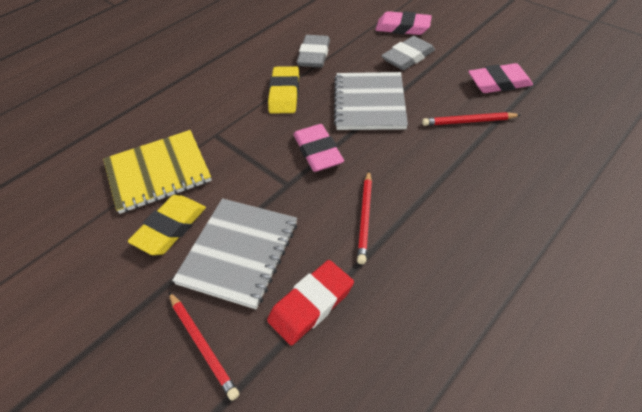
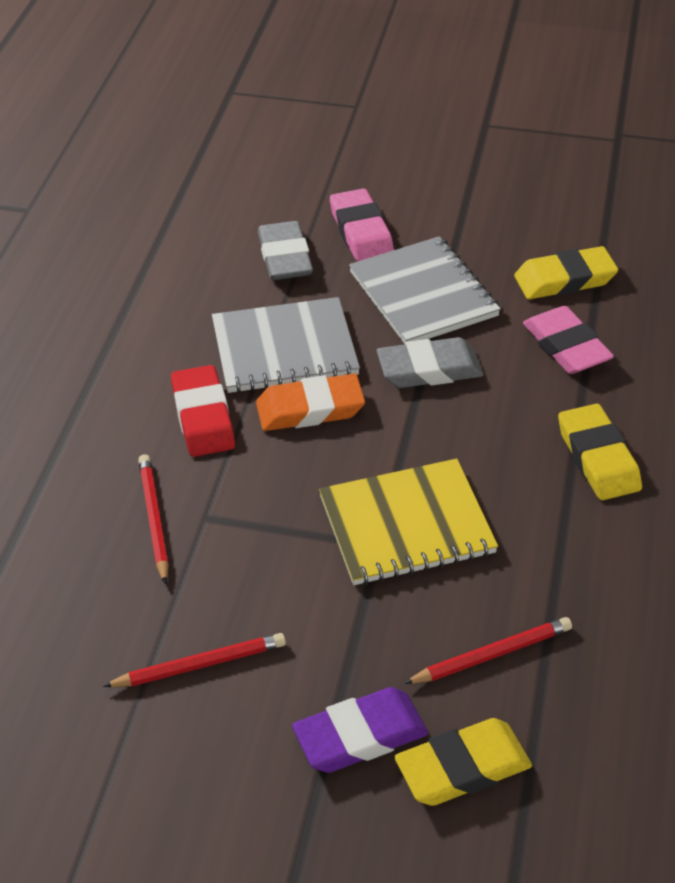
orange eraser: 0 -> 1
pink eraser: 3 -> 2
purple eraser: 0 -> 1
yellow eraser: 2 -> 3

